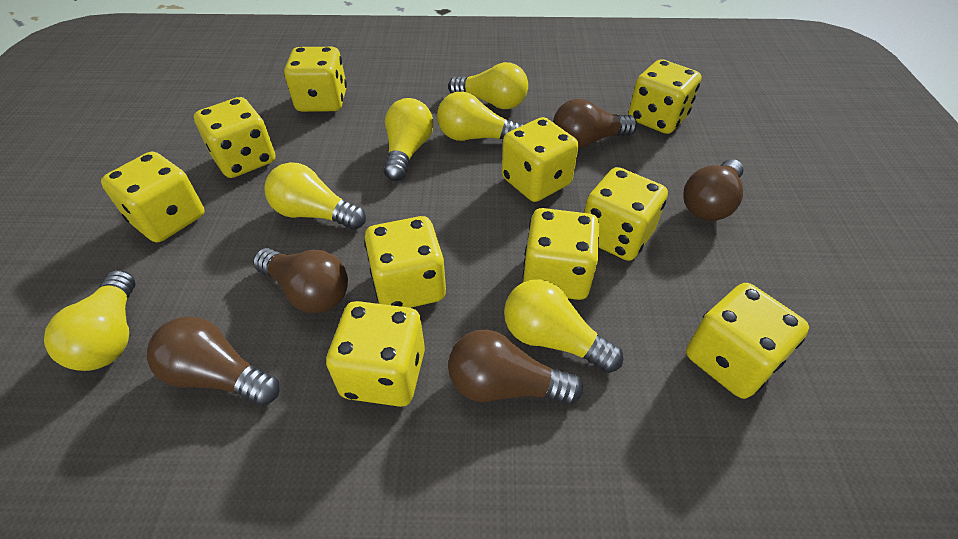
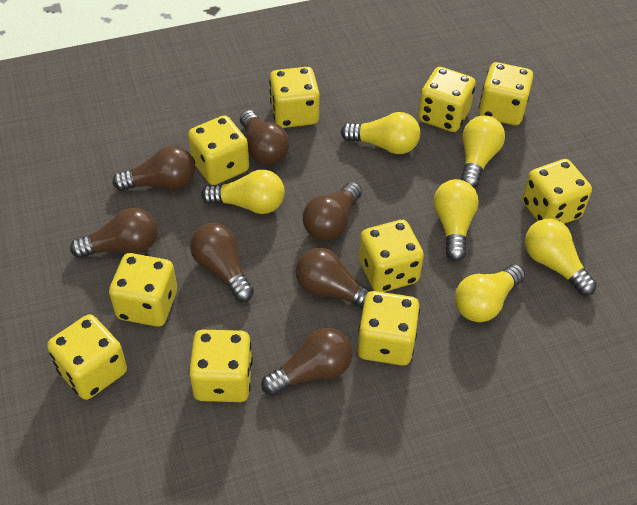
brown light bulb: 5 -> 7

